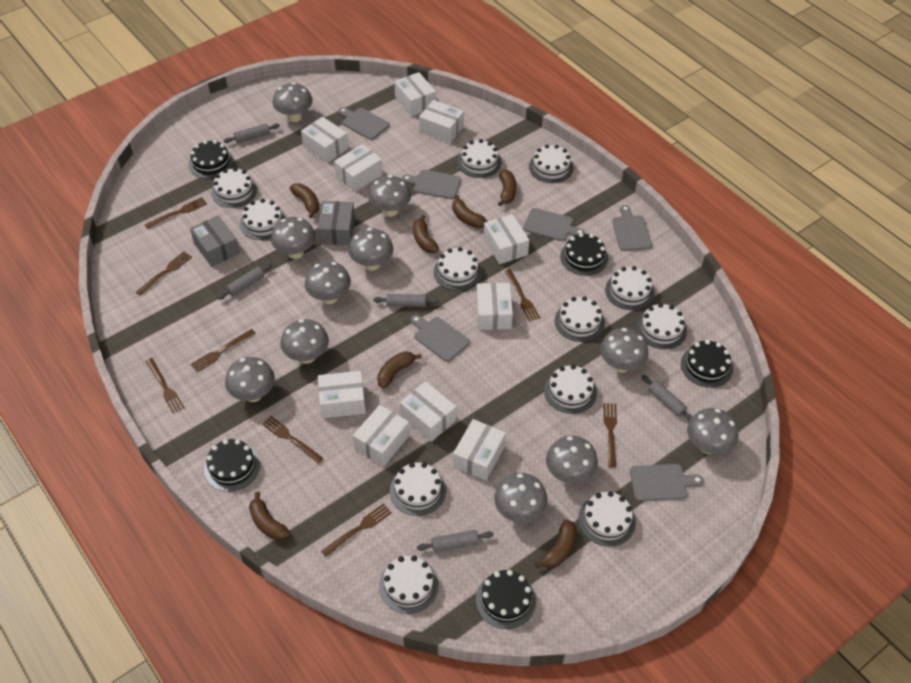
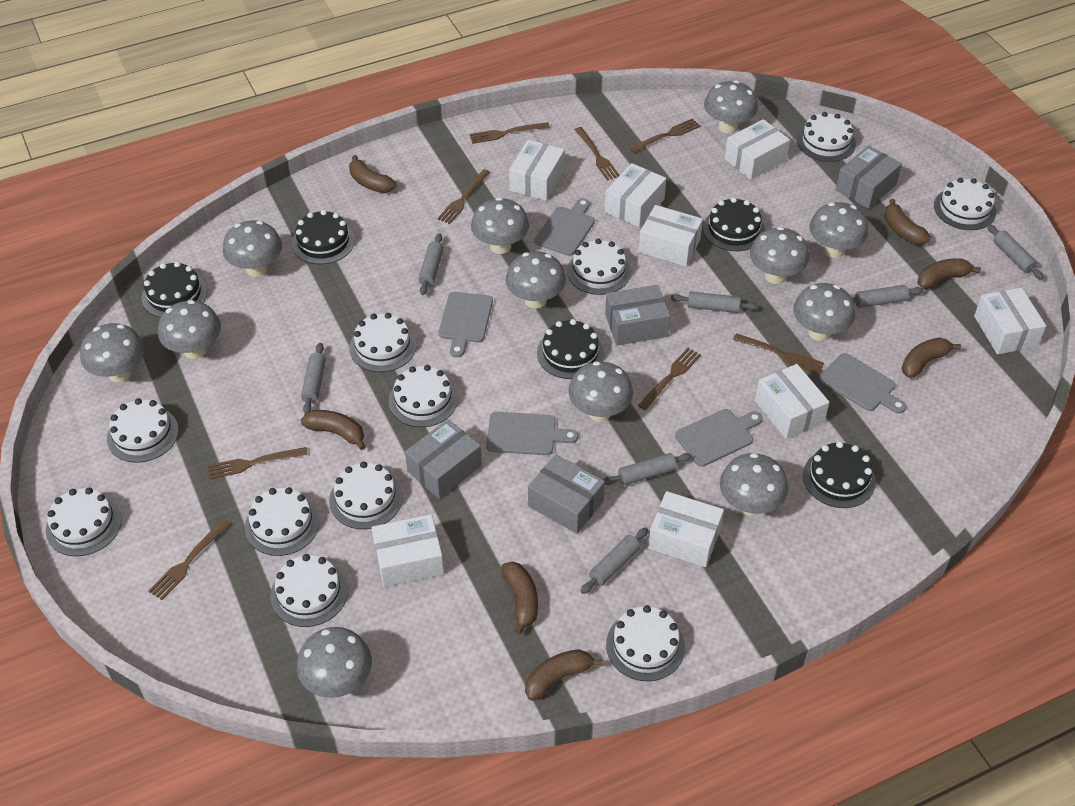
grey box: 2 -> 4
grey cutting board: 6 -> 5
grey mushroom: 11 -> 12
grey rolling pin: 5 -> 7
white box: 10 -> 8
white cake: 12 -> 11

